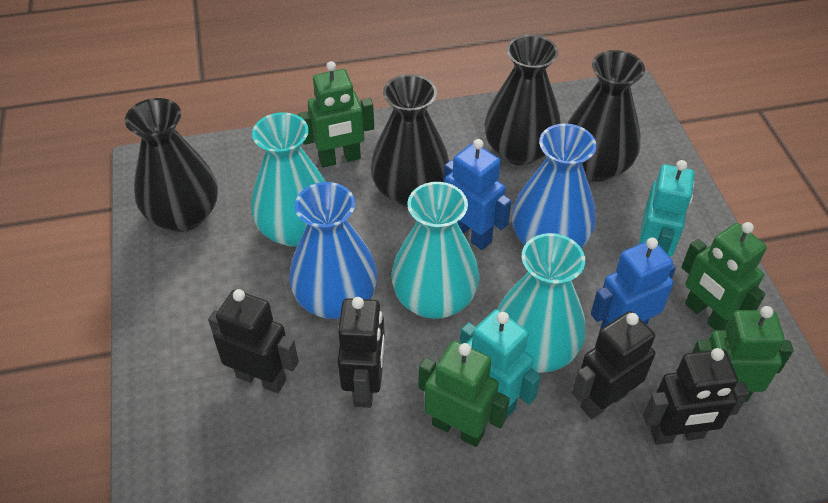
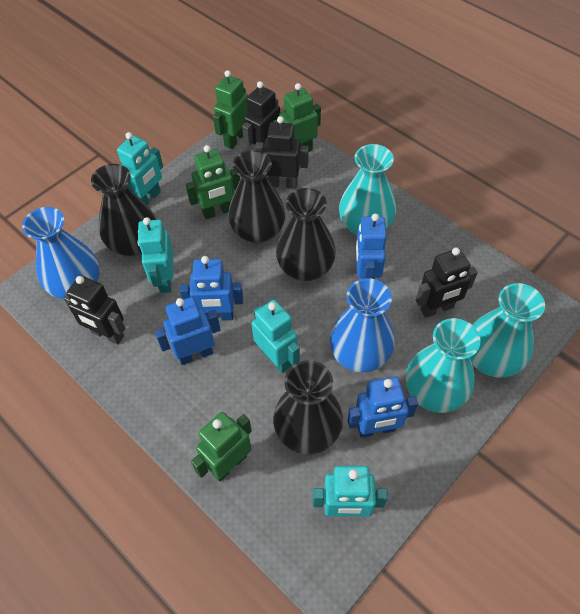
blue robot: 2 -> 4
turquoise robot: 2 -> 4

